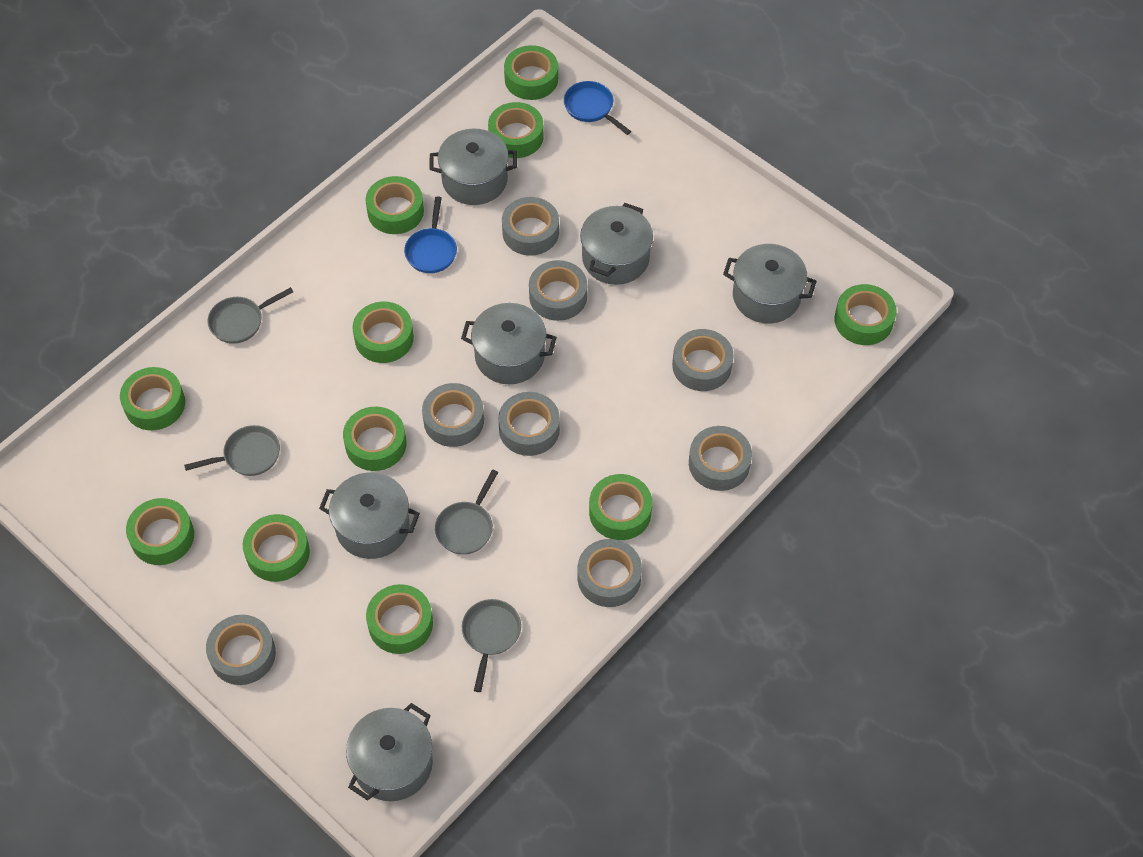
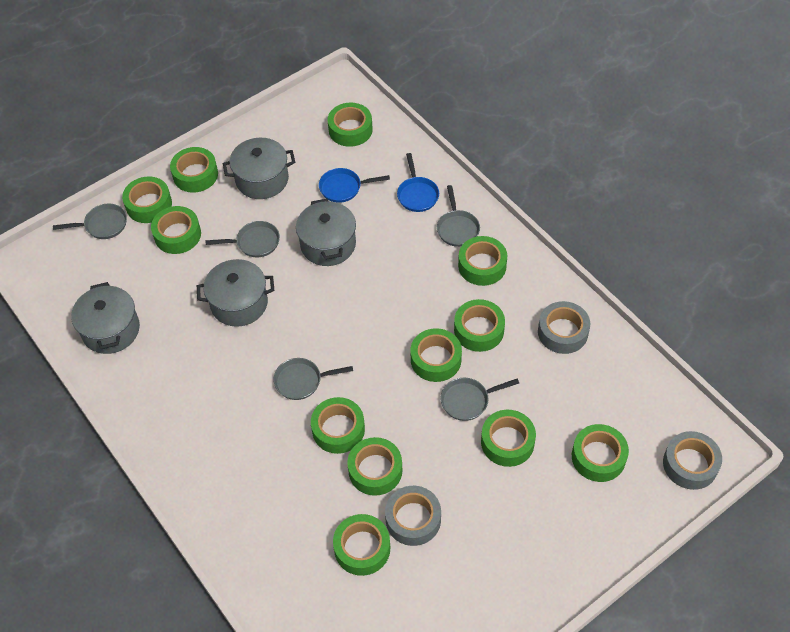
green tape: 11 -> 12
grey pan: 4 -> 5
grey pot: 6 -> 4
grey tape: 8 -> 3

